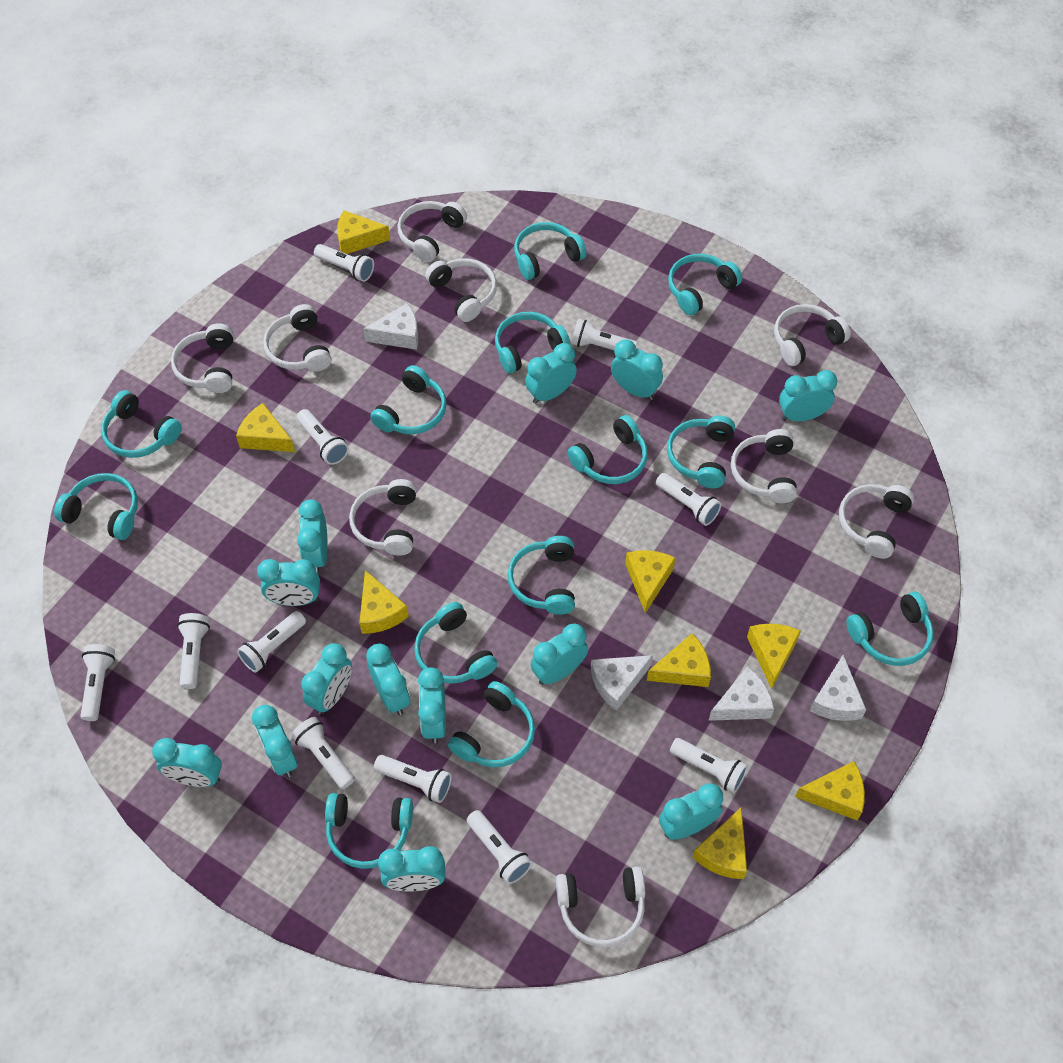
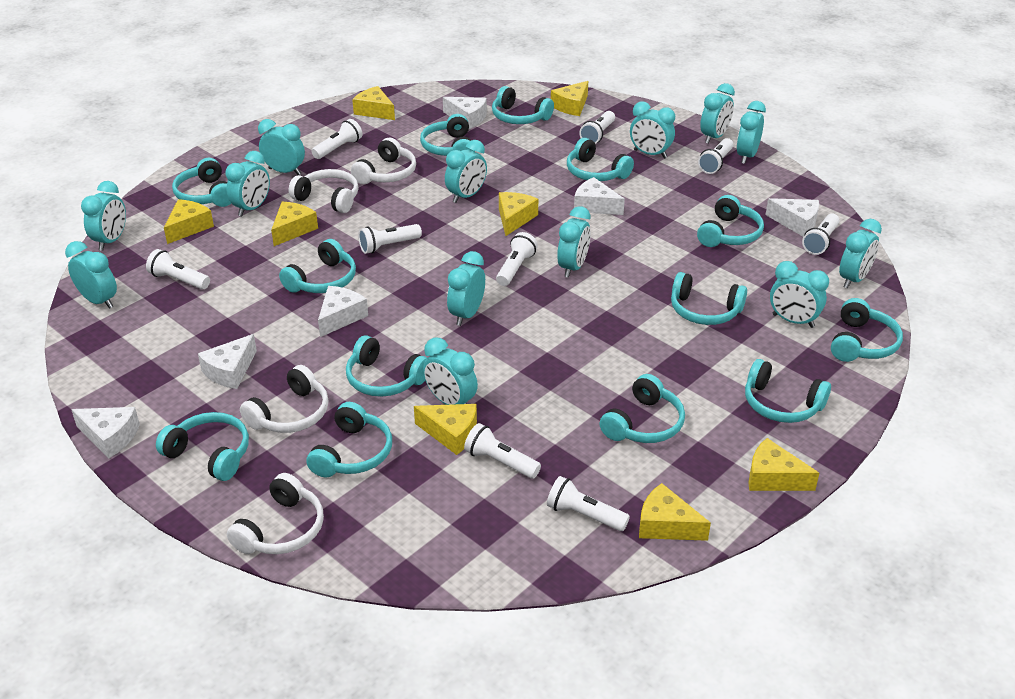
white cheese: 4 -> 6
white flashlight: 11 -> 9
white headphones: 9 -> 4

